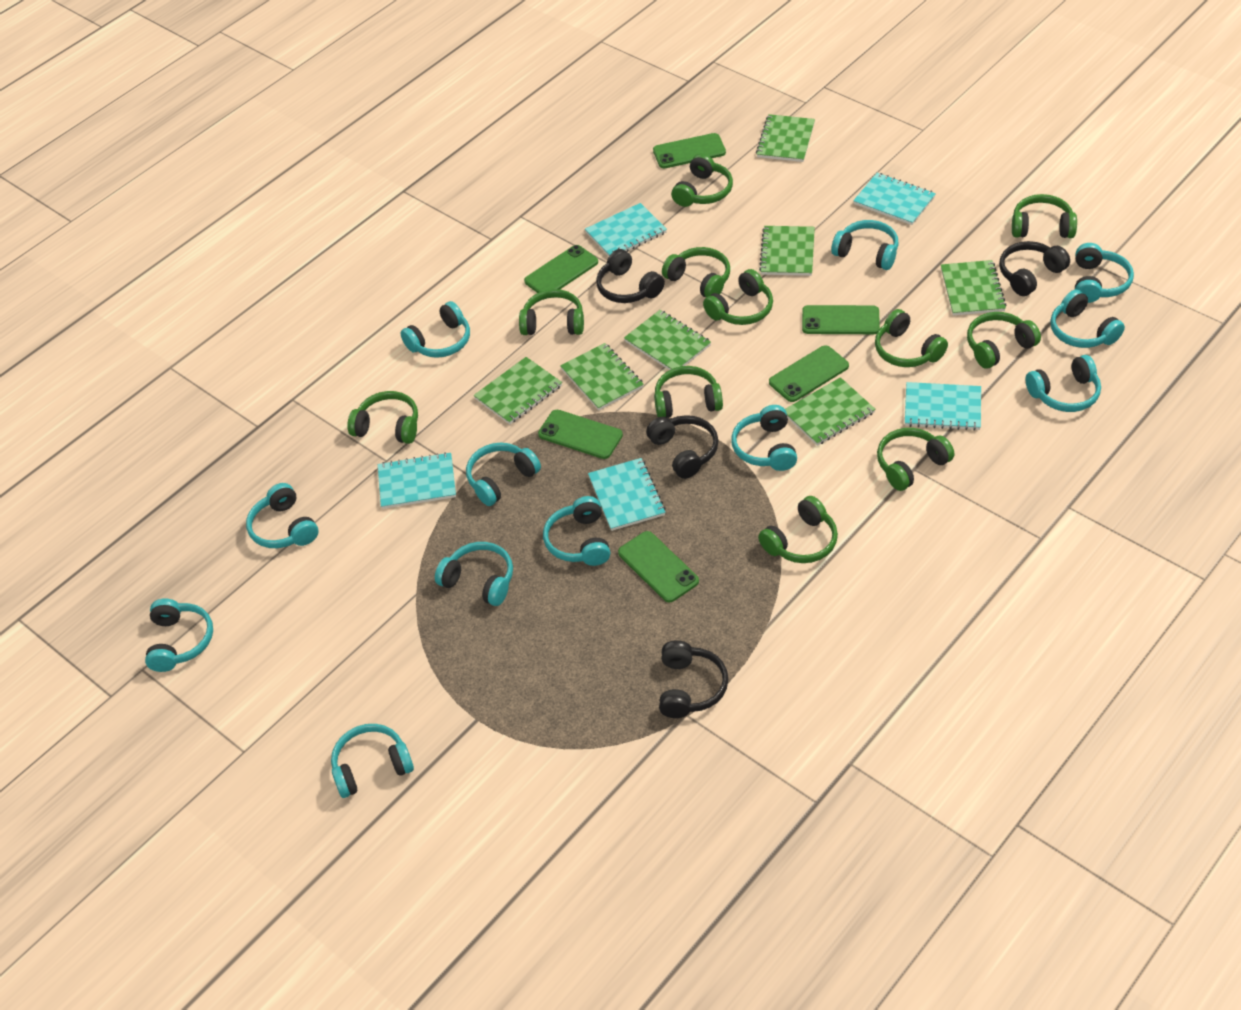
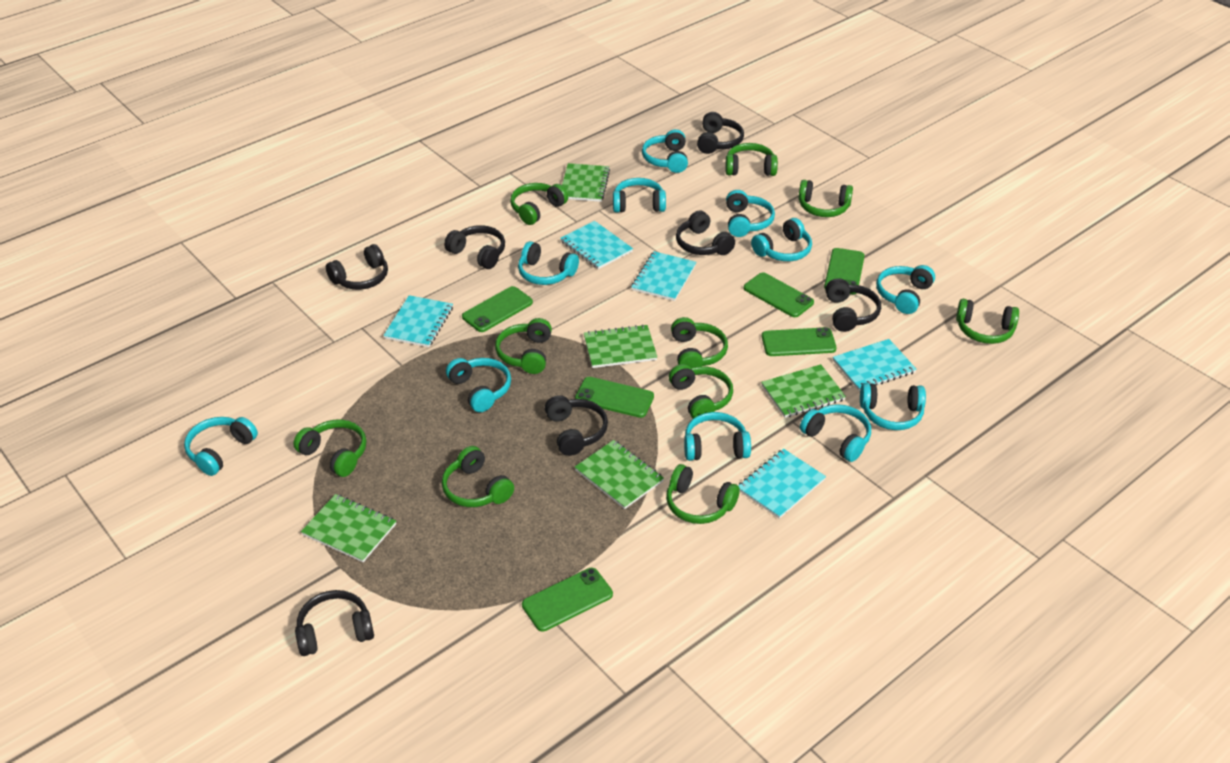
black headphones: 4 -> 7
green headphones: 11 -> 10
green notebook: 7 -> 5
turquoise headphones: 12 -> 11

